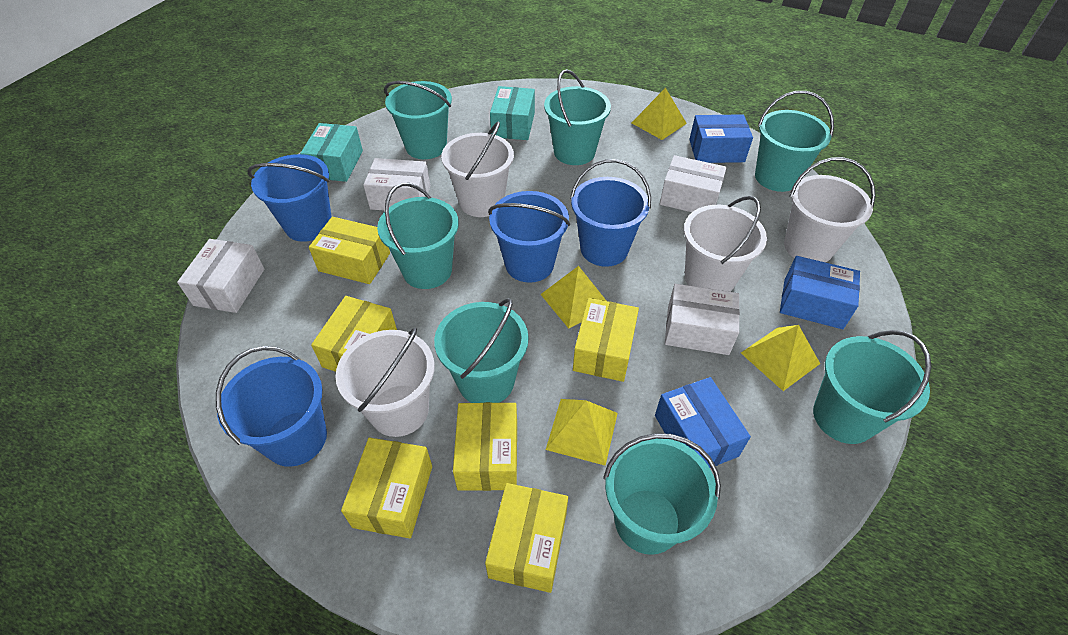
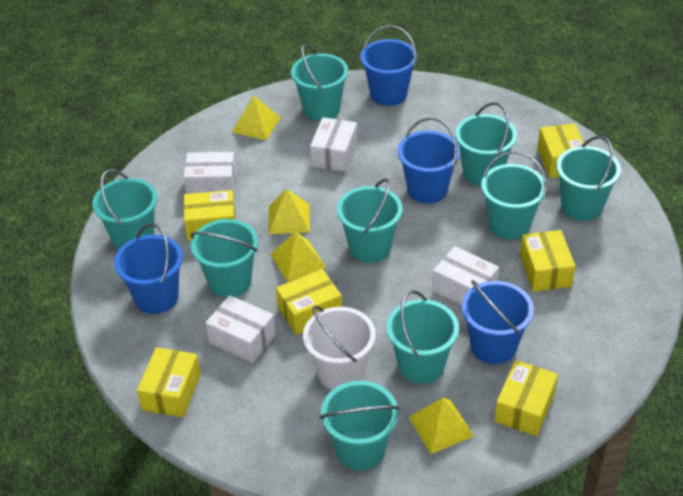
blue box: 3 -> 0
turquoise box: 2 -> 0
turquoise bucket: 7 -> 9
white bucket: 4 -> 1

